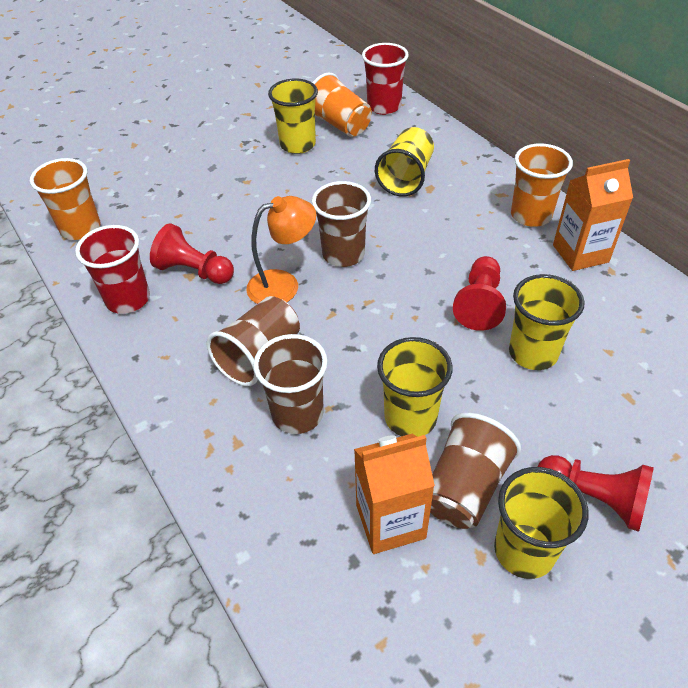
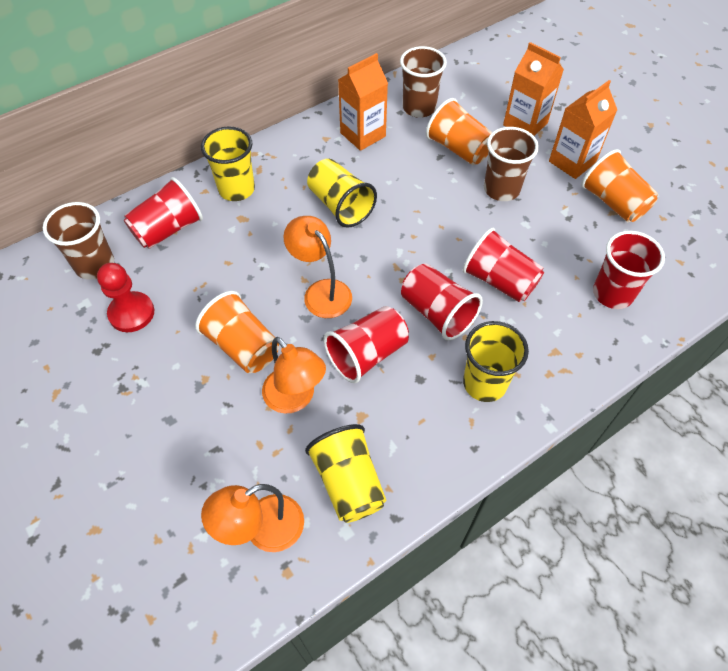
brown cup: 4 -> 3
orange carton: 2 -> 3
orange lamp: 1 -> 3
red cup: 2 -> 5
red pawn: 3 -> 1
yellow cup: 5 -> 4

